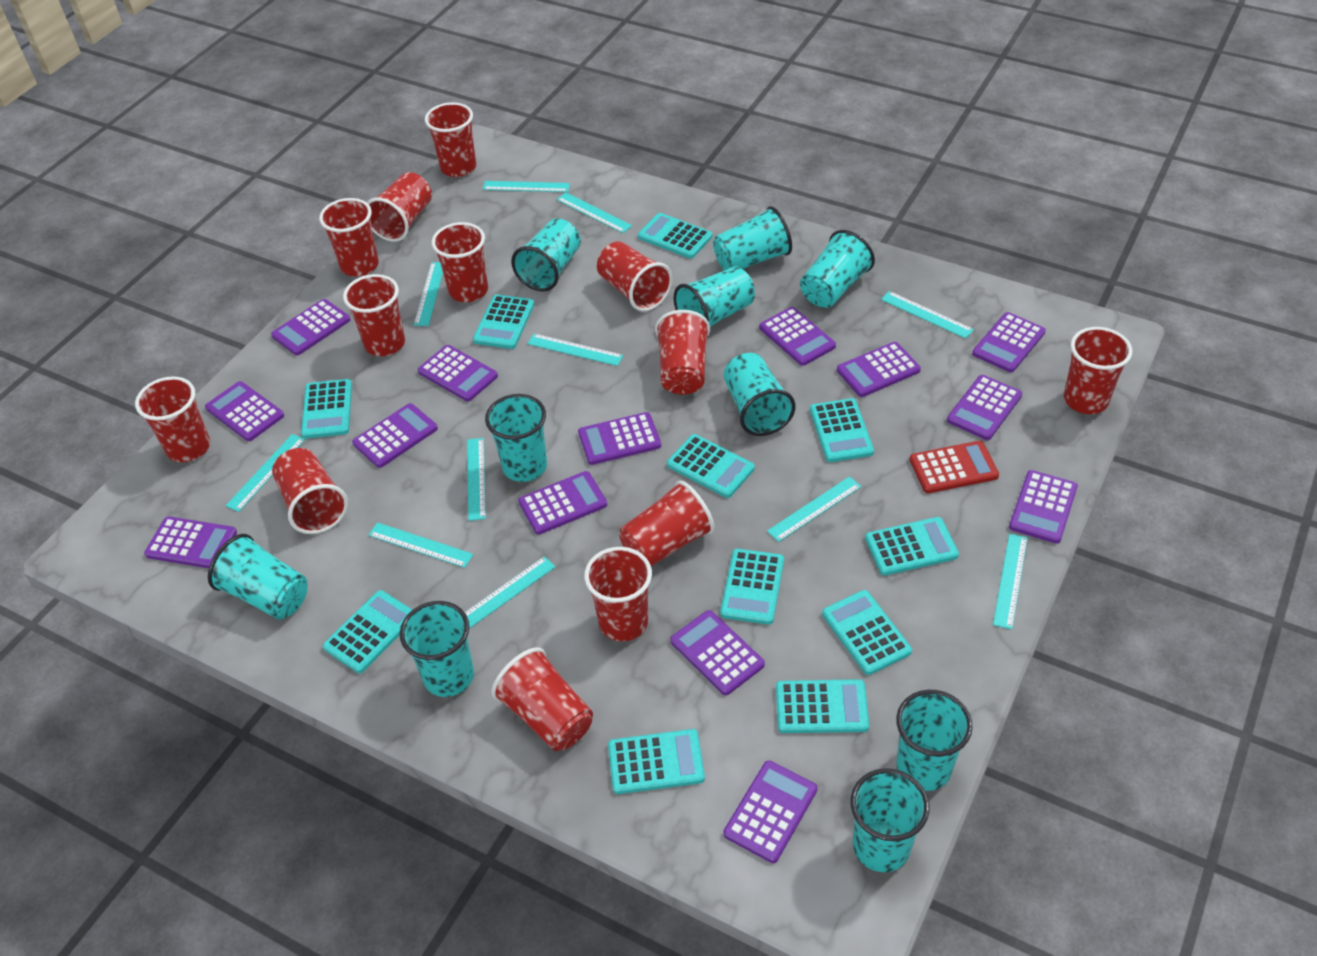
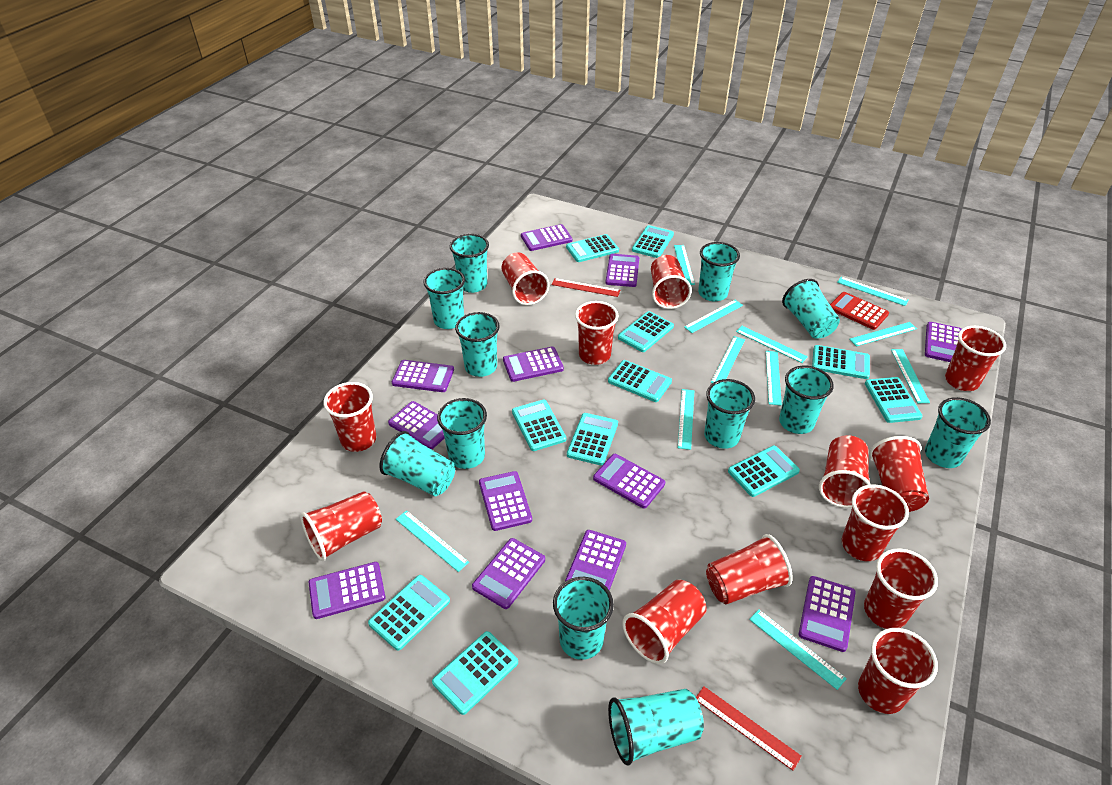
purple calculator: 14 -> 12
red ruler: 0 -> 2
turquoise cup: 10 -> 12

